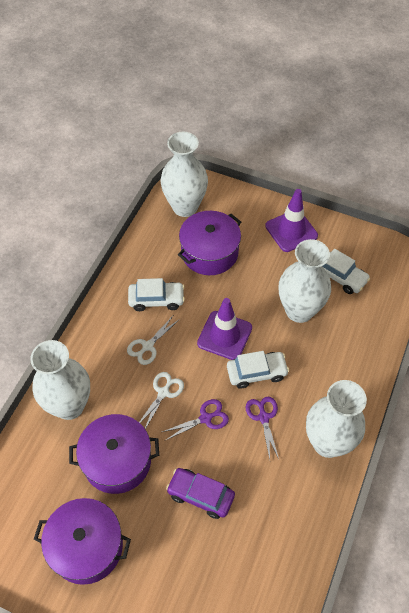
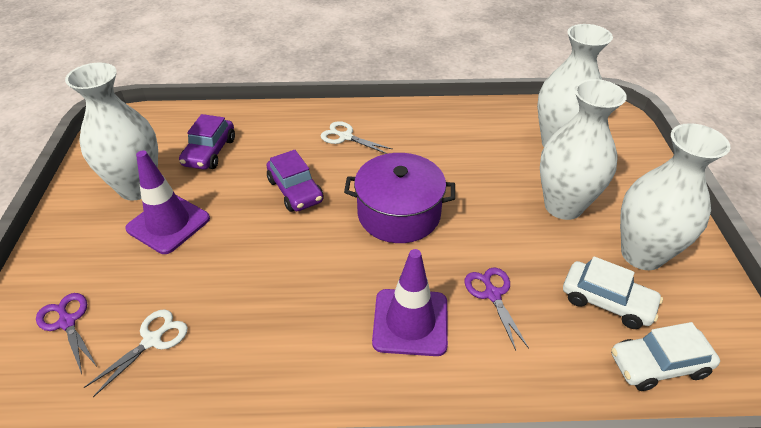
purple car: 1 -> 2
purple pot: 3 -> 1
white car: 3 -> 2

